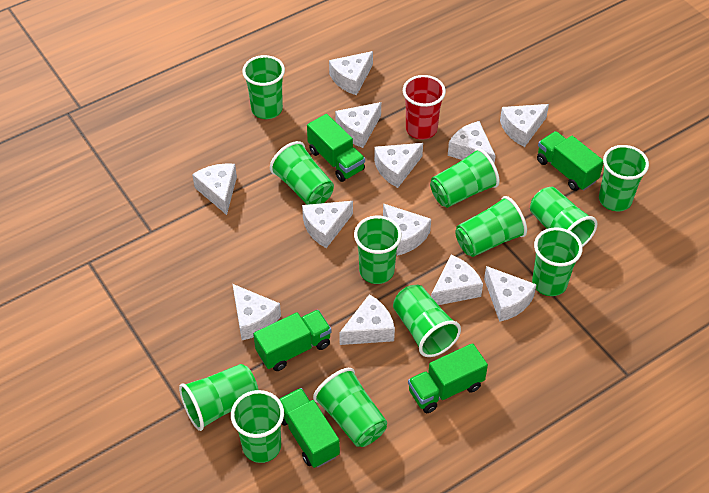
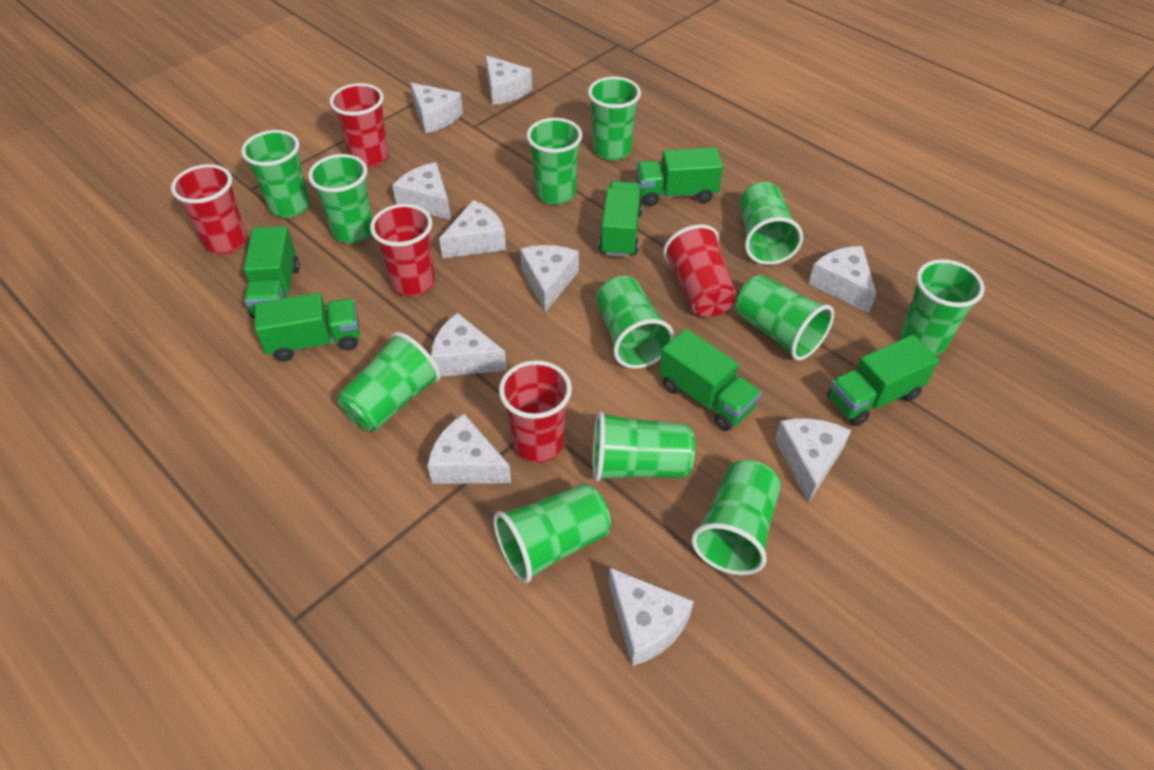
green truck: 5 -> 6
red cup: 1 -> 5
white cheese: 12 -> 10

